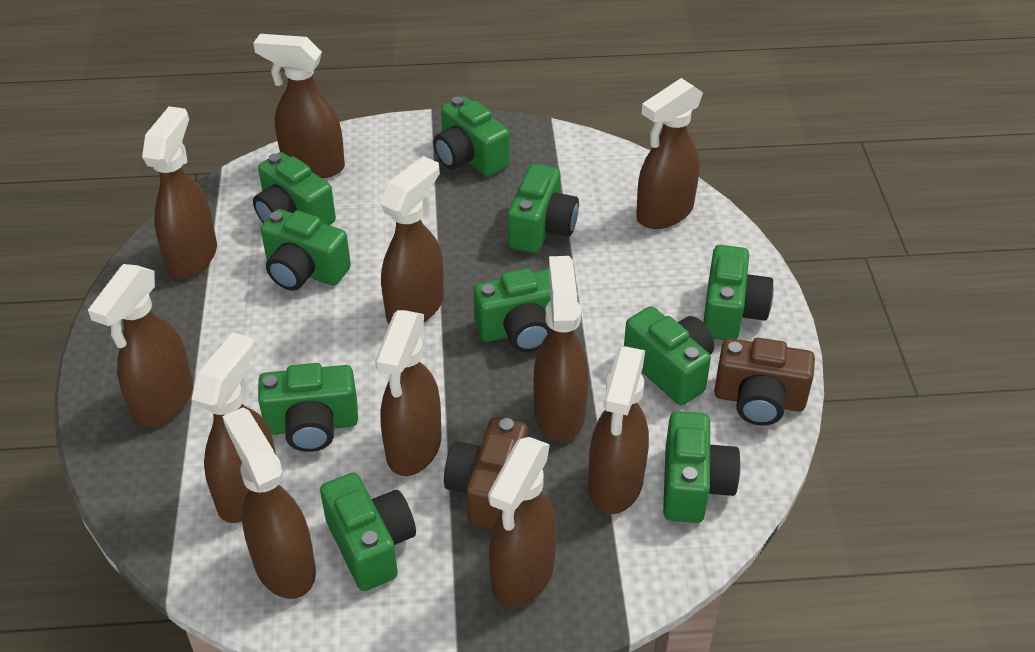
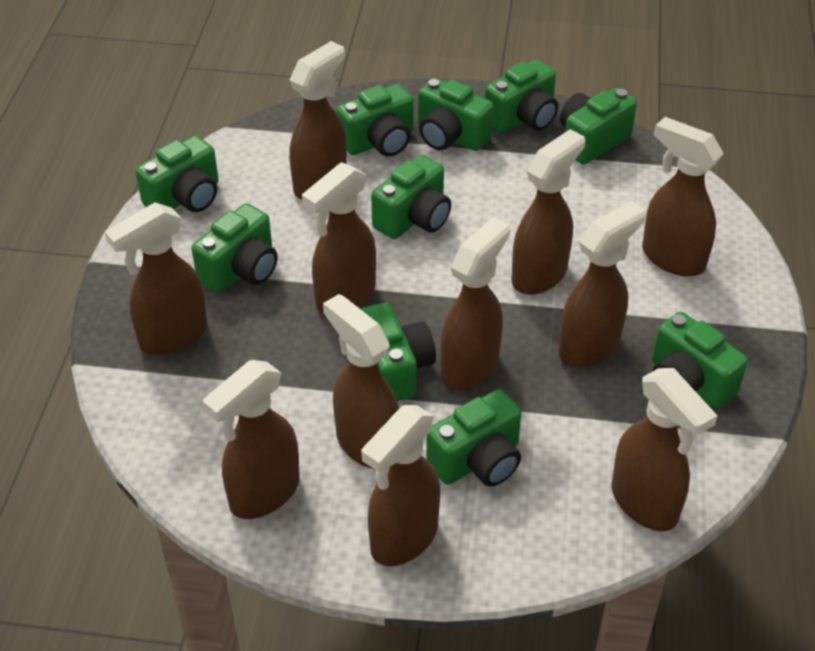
brown camera: 2 -> 0

